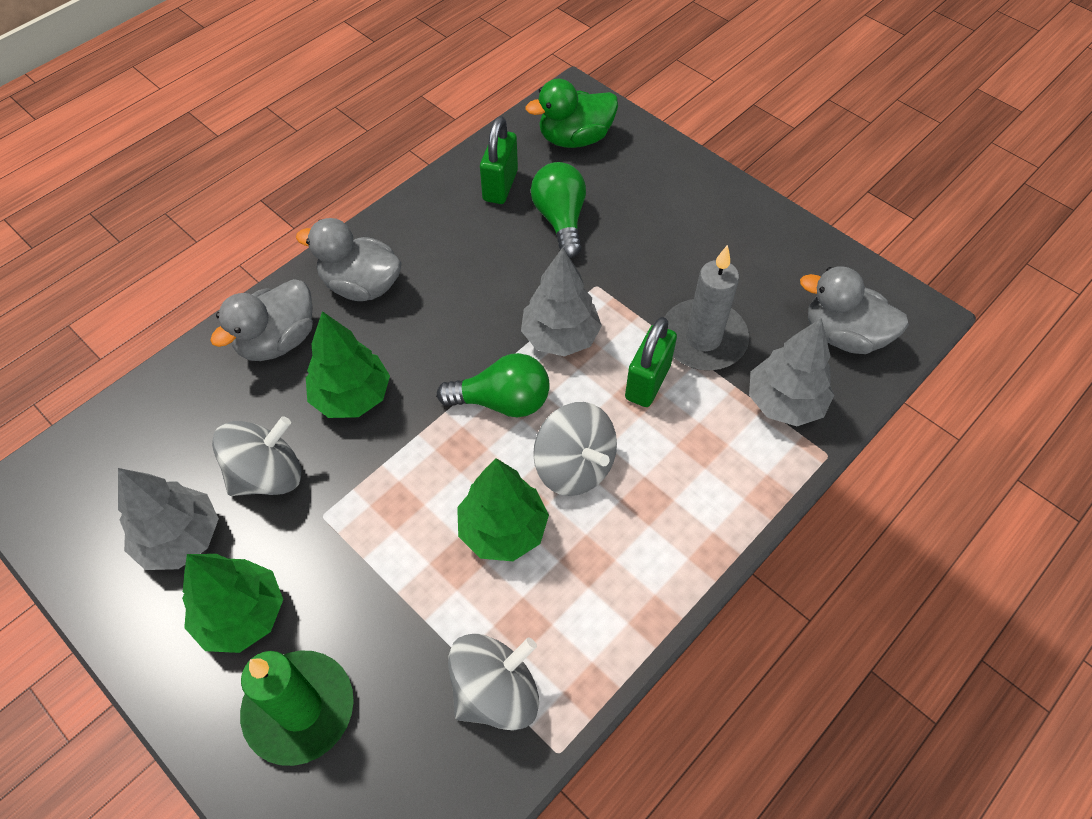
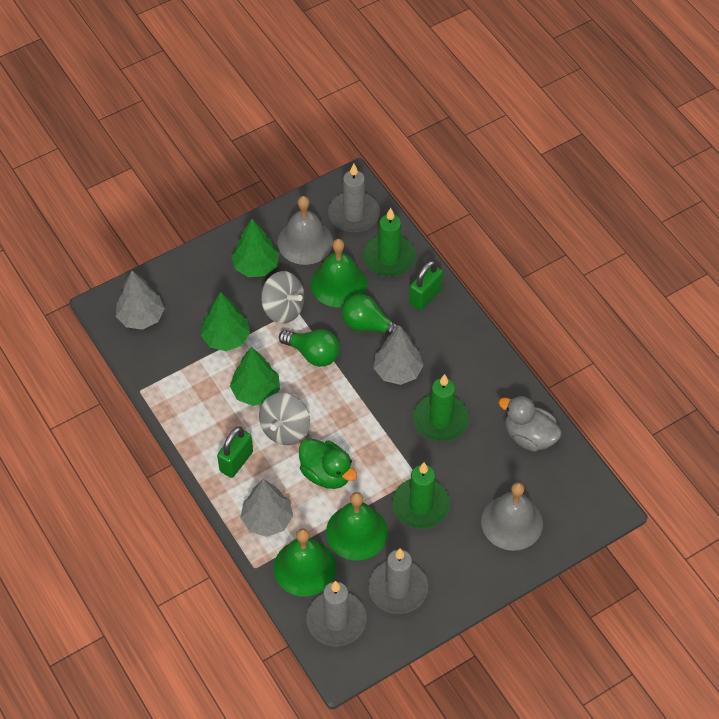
green bell: 0 -> 3
green candle: 1 -> 3
grey bell: 0 -> 2
grey candle: 1 -> 3
grey duck: 3 -> 1
grey spinning top: 3 -> 2

